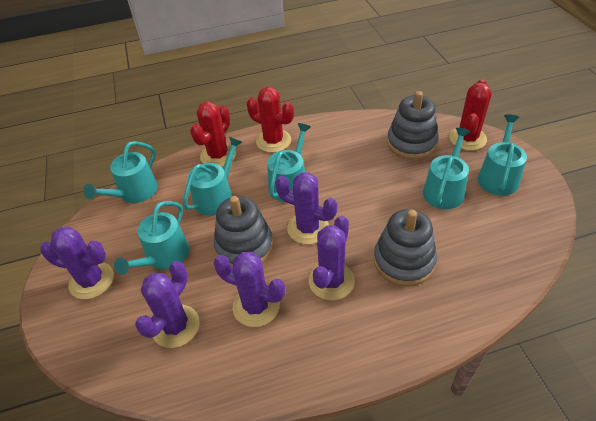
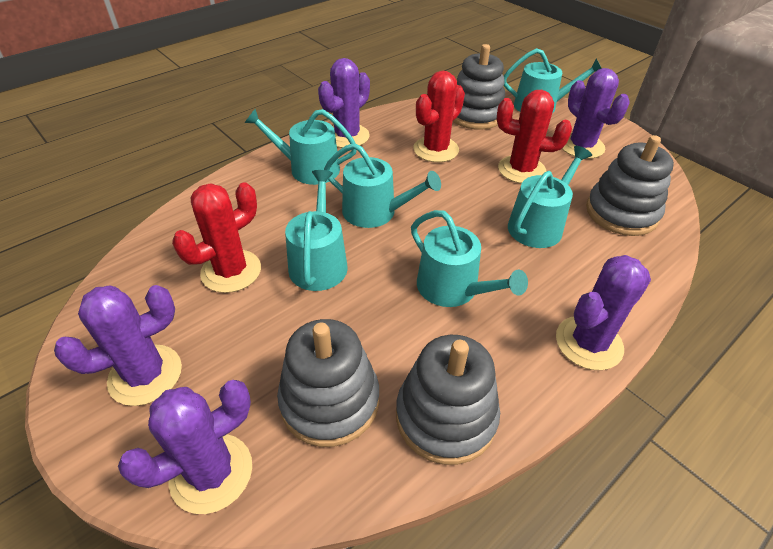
grey stacking toy: 3 -> 4

